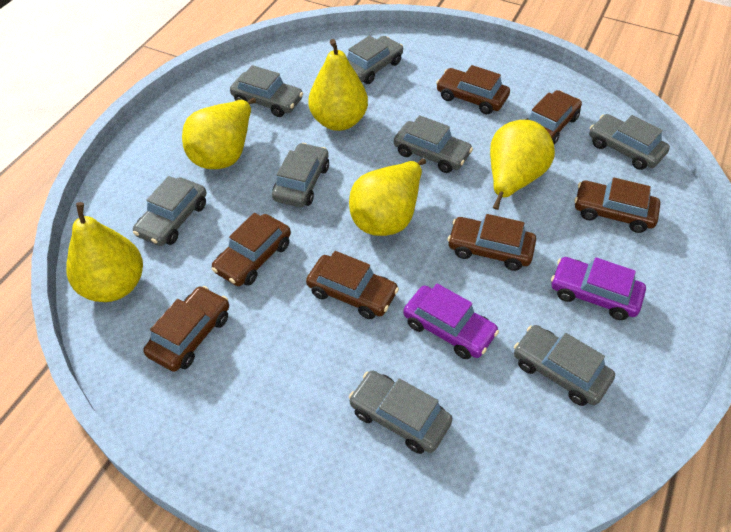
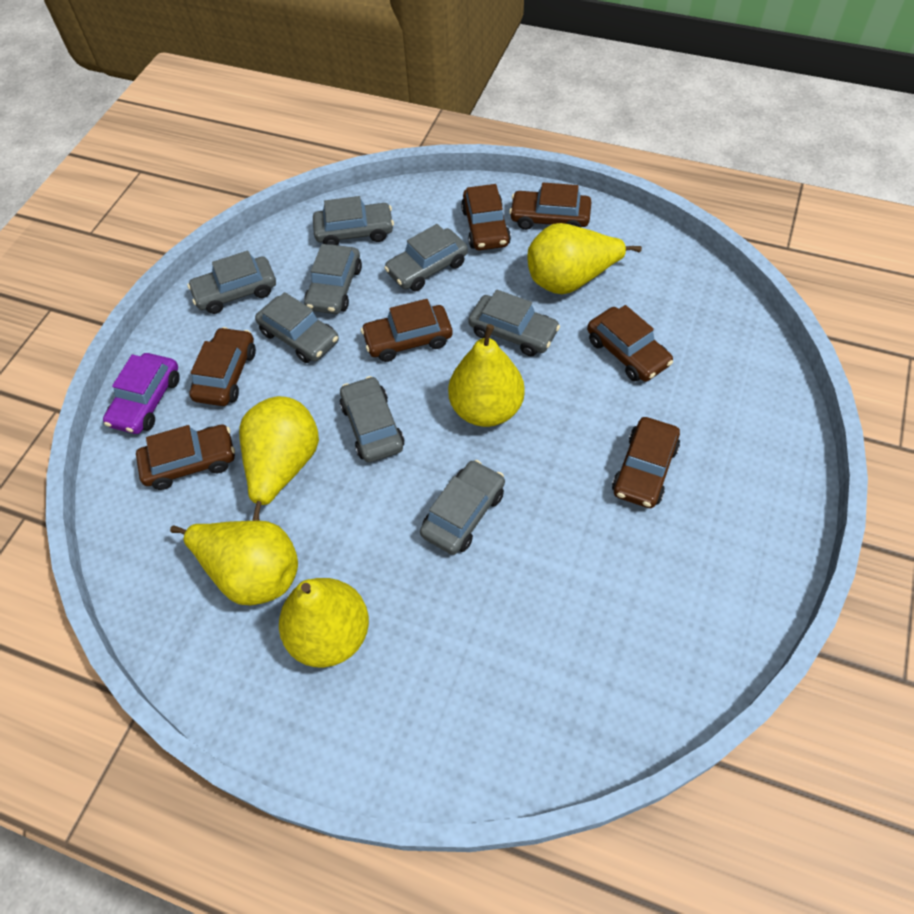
purple car: 2 -> 1

